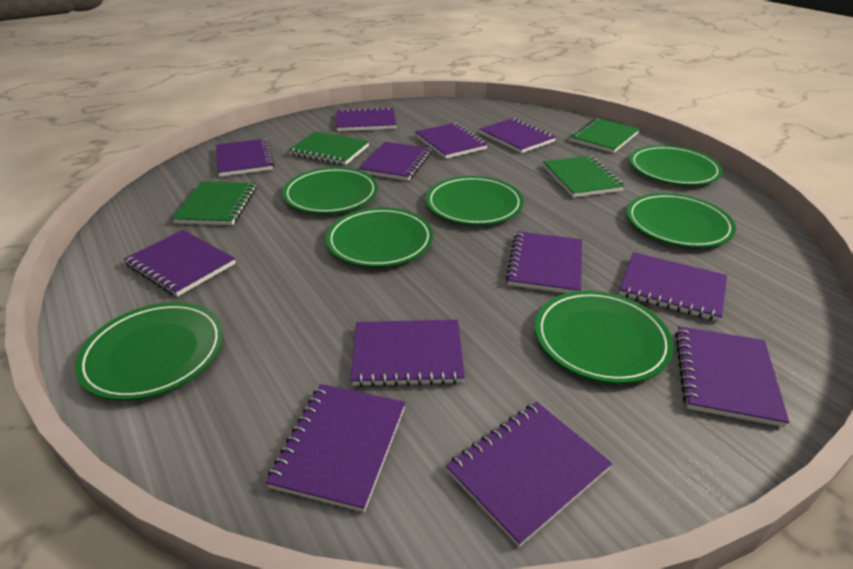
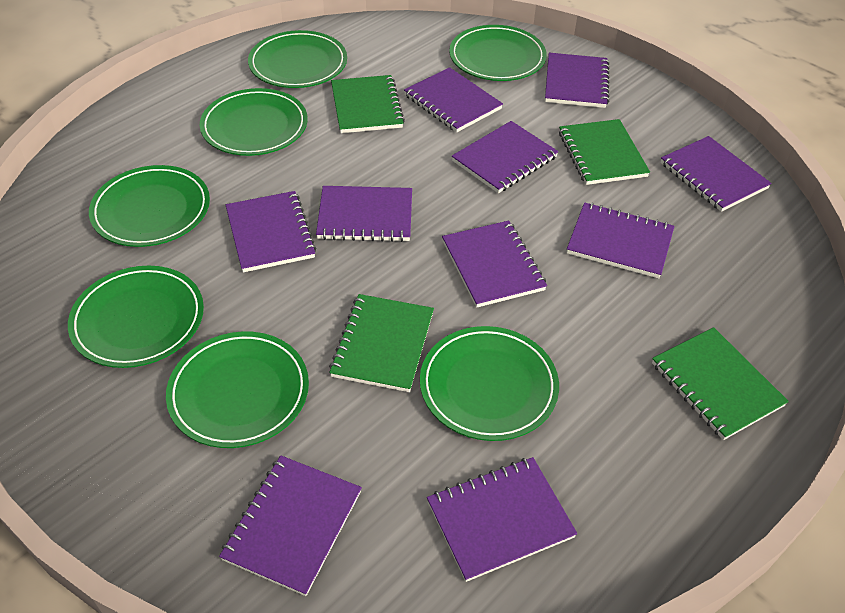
purple notebook: 12 -> 10

